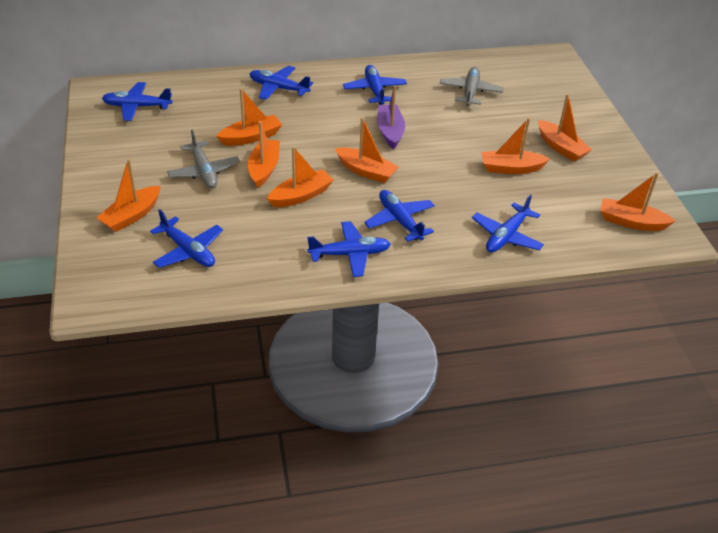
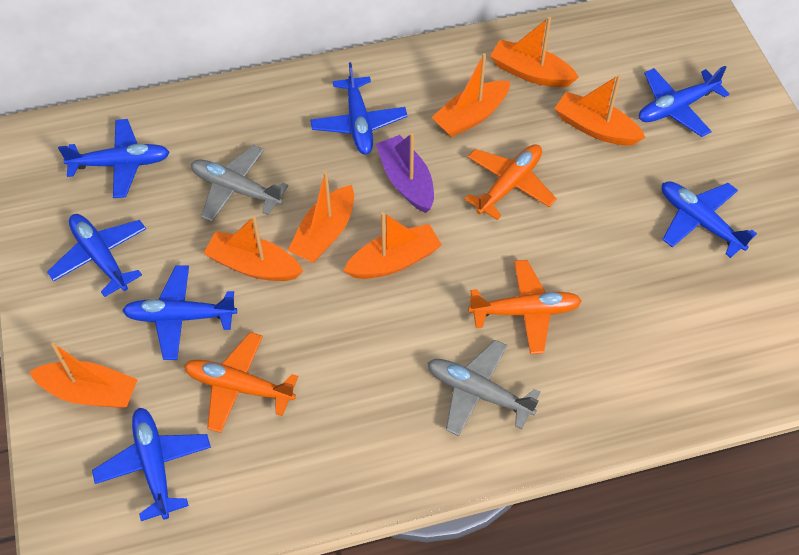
orange boat: 8 -> 7
orange plane: 0 -> 3

